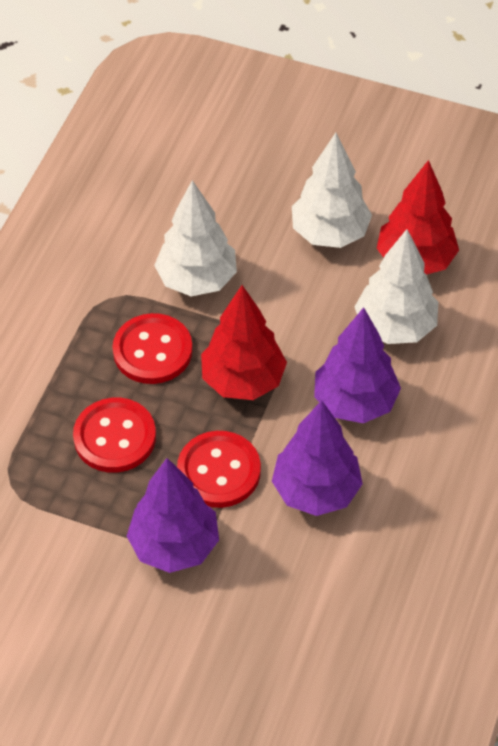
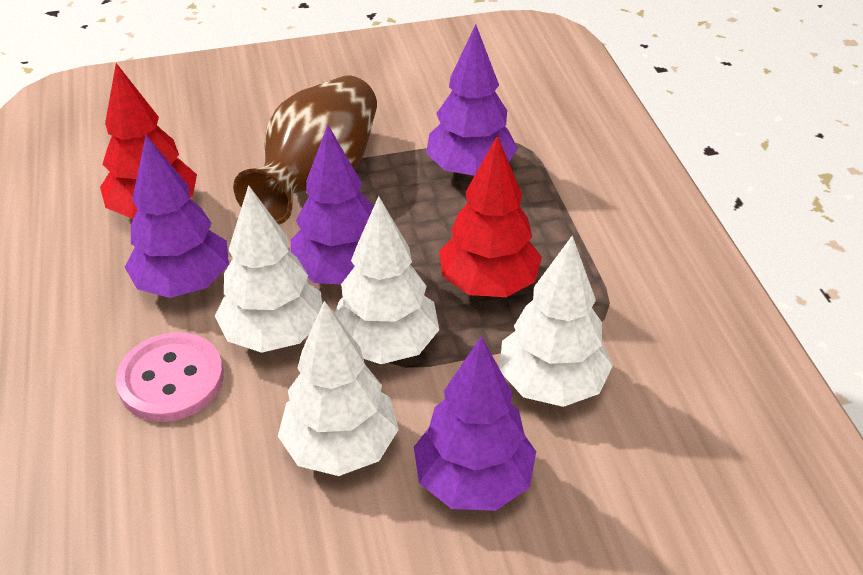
brown vase: 0 -> 1
pink button: 0 -> 1
purple tree: 3 -> 4
red button: 3 -> 0
white tree: 3 -> 4

